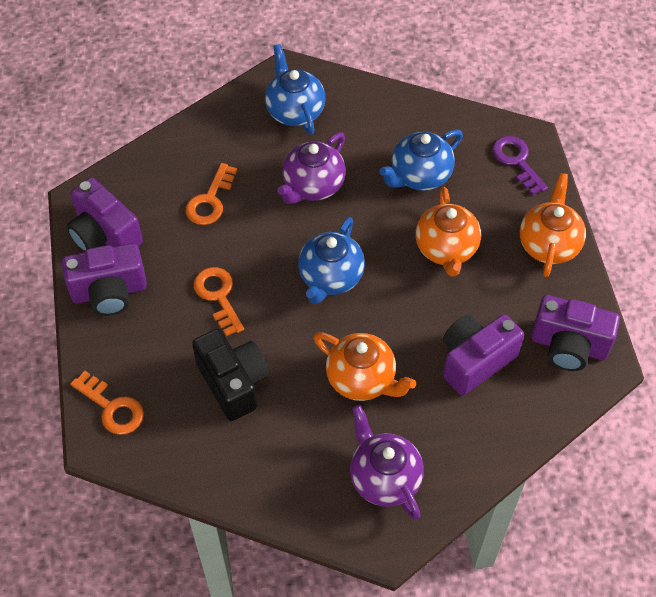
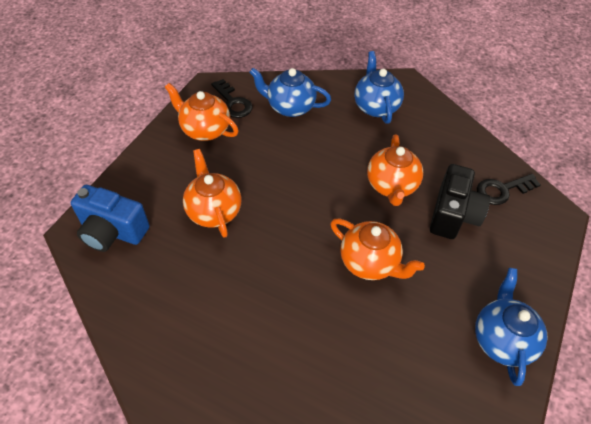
black key: 0 -> 2
blue camera: 0 -> 1
orange key: 3 -> 0
orange teapot: 3 -> 4
purple camera: 4 -> 0
purple key: 1 -> 0
purple teapot: 2 -> 0

